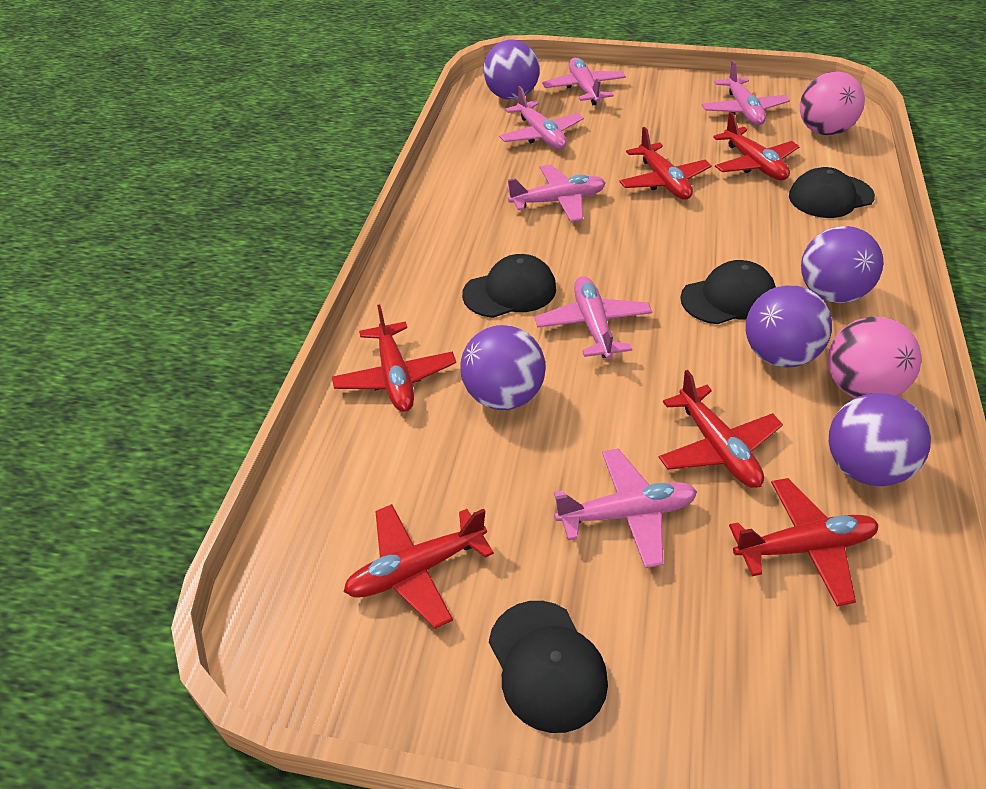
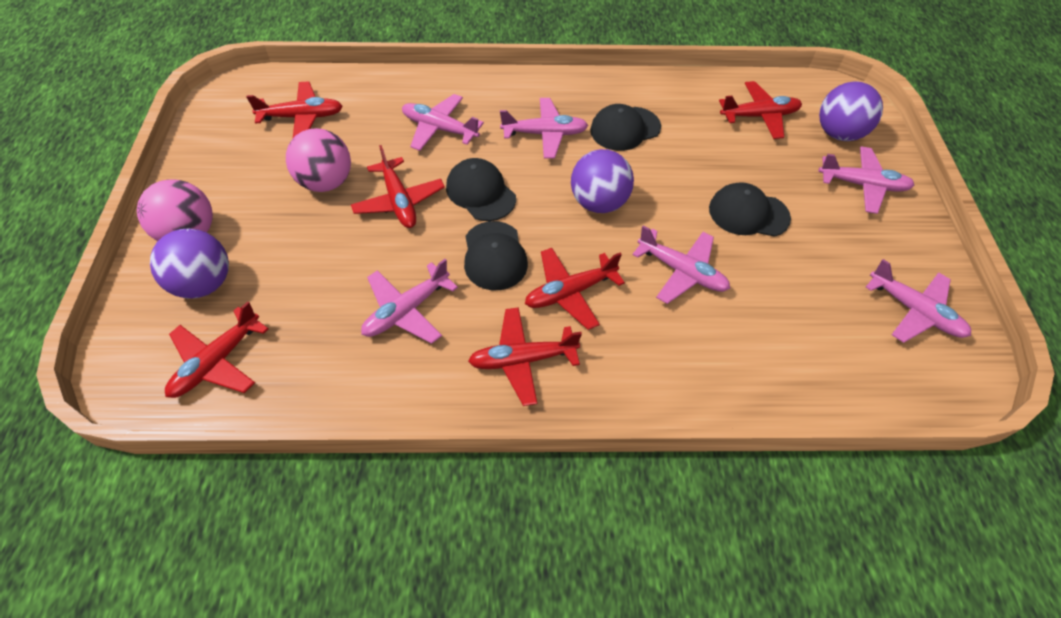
purple ball: 5 -> 3

